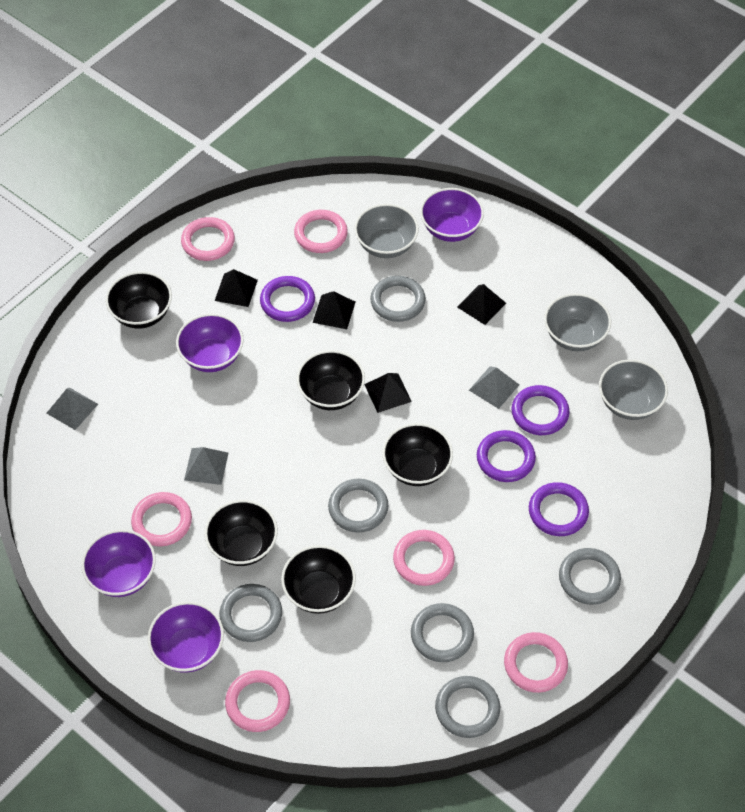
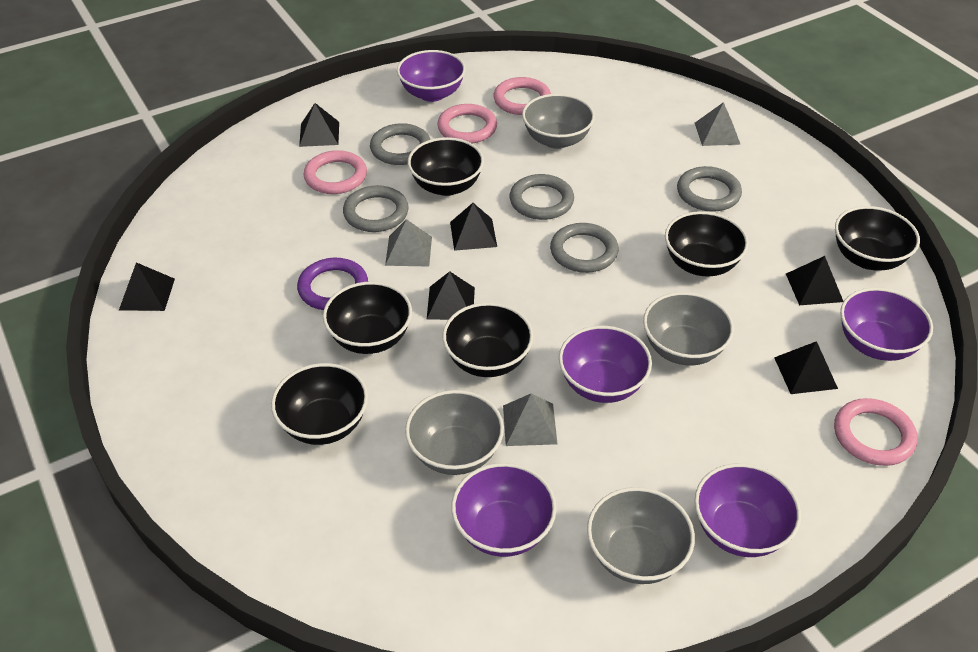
black bowl: 5 -> 6
black pyramid: 4 -> 6
grey bowl: 3 -> 4
grey ring: 6 -> 5
pink ring: 6 -> 4
purple bowl: 4 -> 5
purple ring: 4 -> 1

